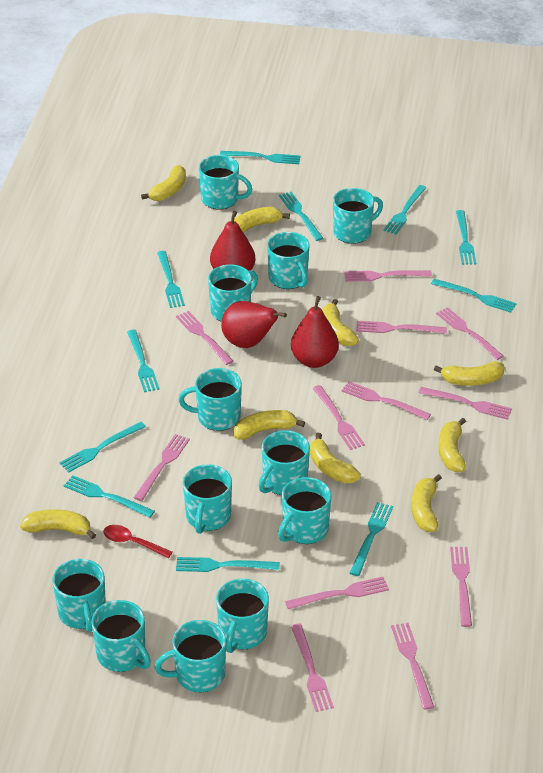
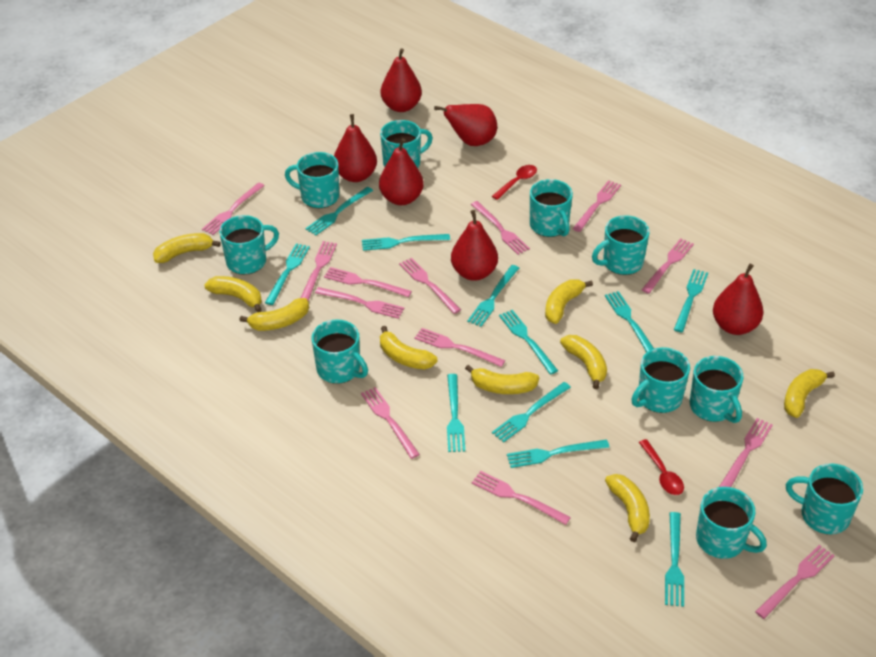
pink fork: 12 -> 13
red pear: 3 -> 6
red spoon: 1 -> 2
turquoise mug: 12 -> 10

